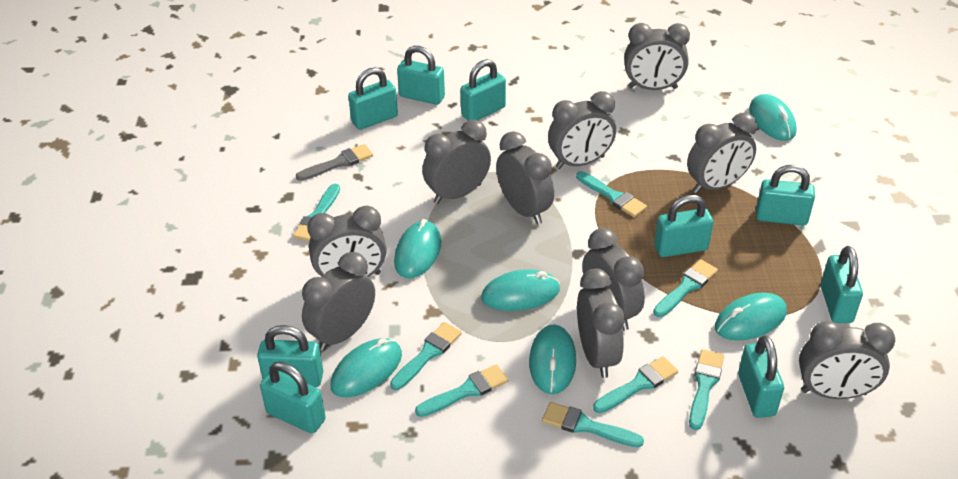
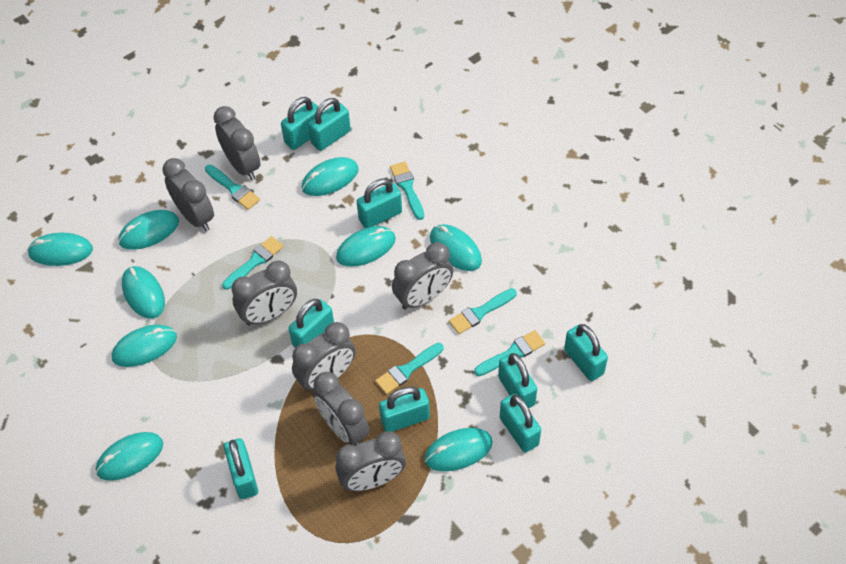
grey brush: 1 -> 0
grey clock: 10 -> 7
turquoise brush: 8 -> 6
turquoise mouse: 6 -> 9

